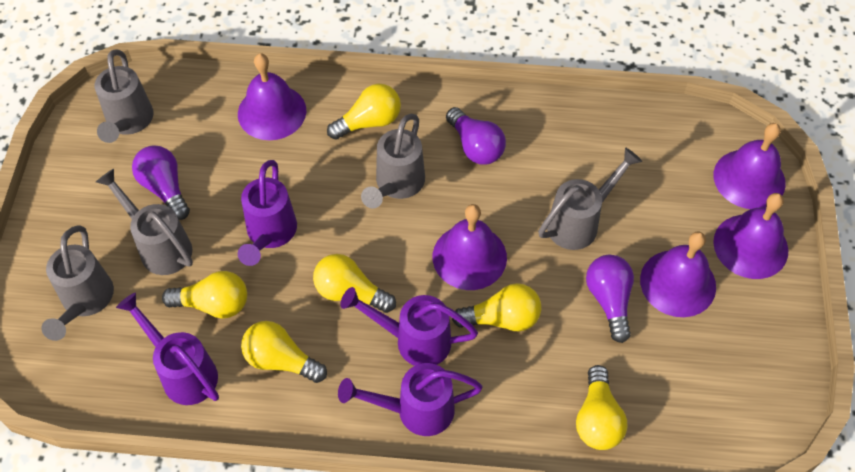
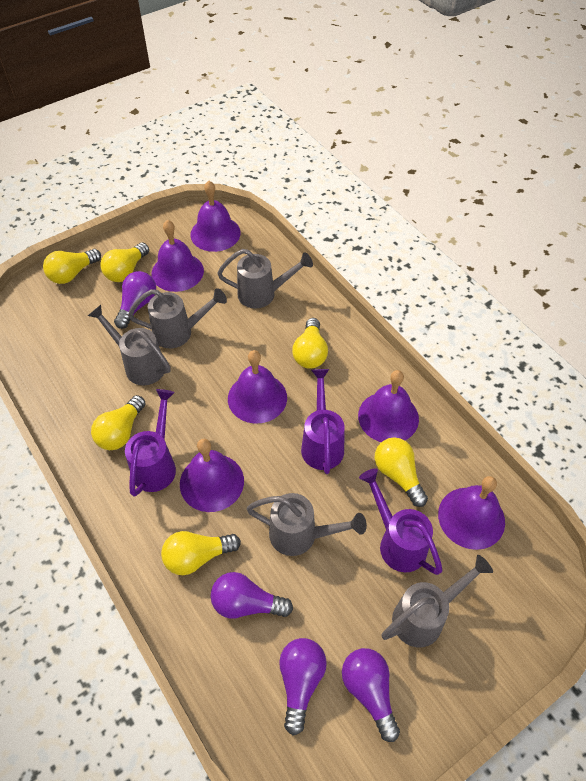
purple bell: 5 -> 6
purple light bulb: 3 -> 4
purple watering can: 4 -> 3

